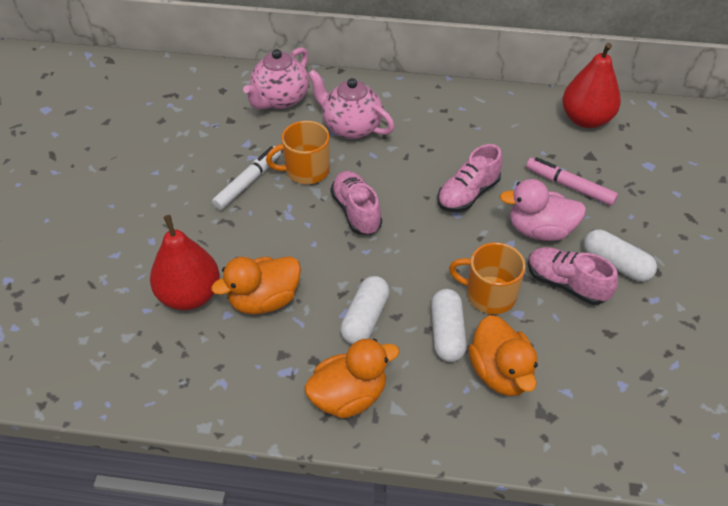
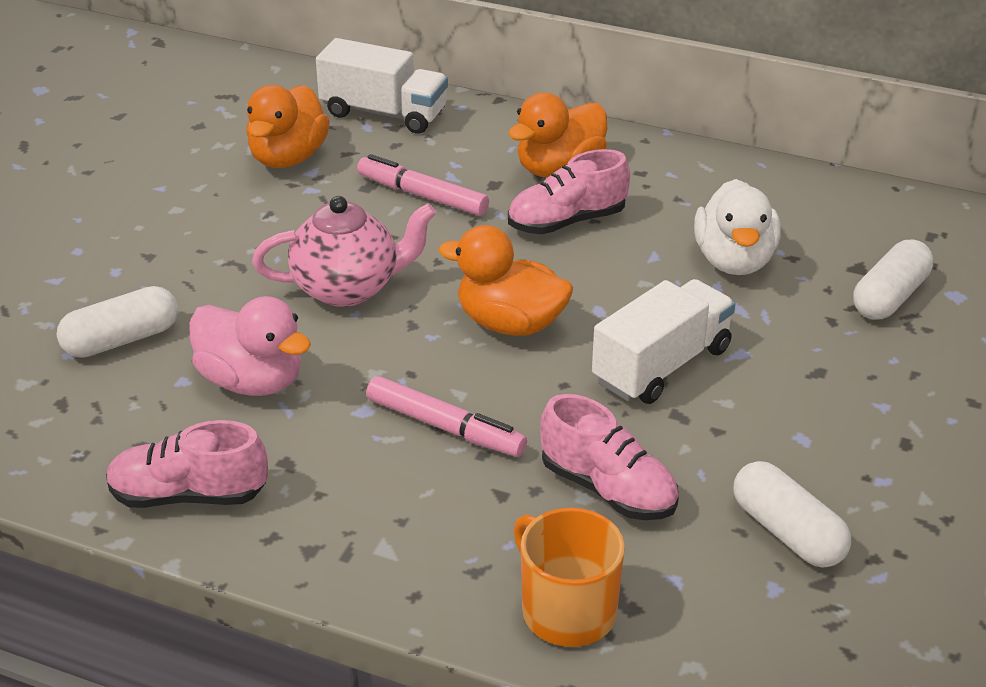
orange mug: 2 -> 1
pink marker: 1 -> 2
pink teapot: 2 -> 1
red pear: 2 -> 0
white duck: 0 -> 1
white marker: 1 -> 0
white truck: 0 -> 2

